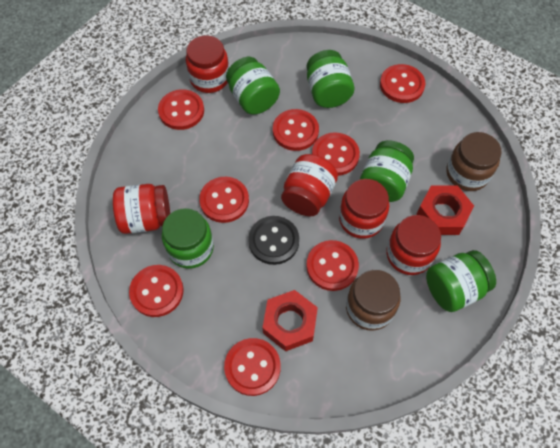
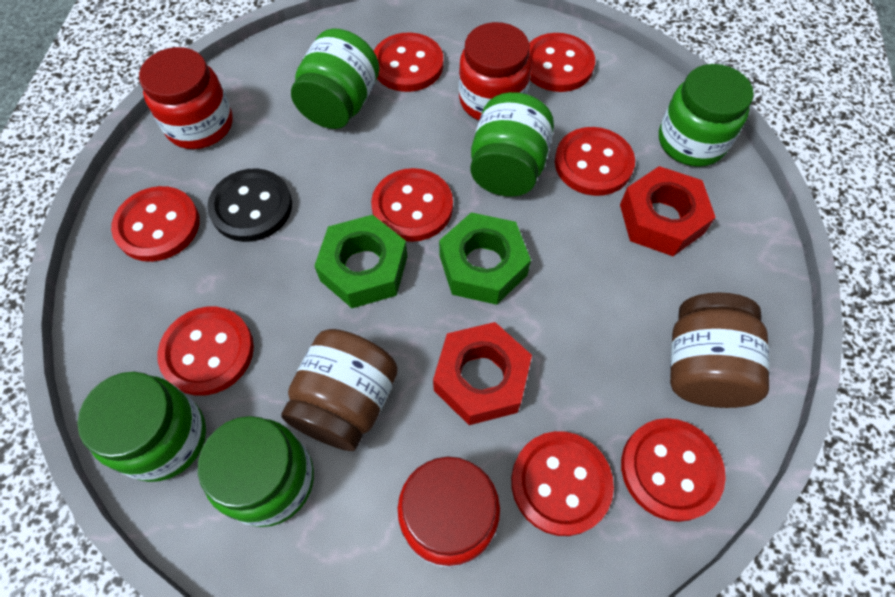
green nut: 0 -> 2
red jar: 5 -> 3

